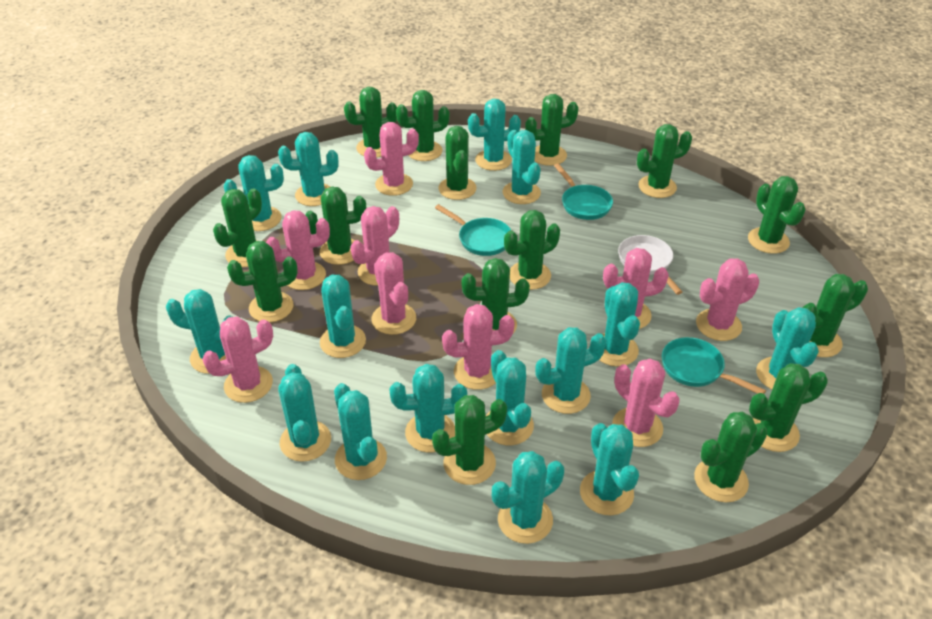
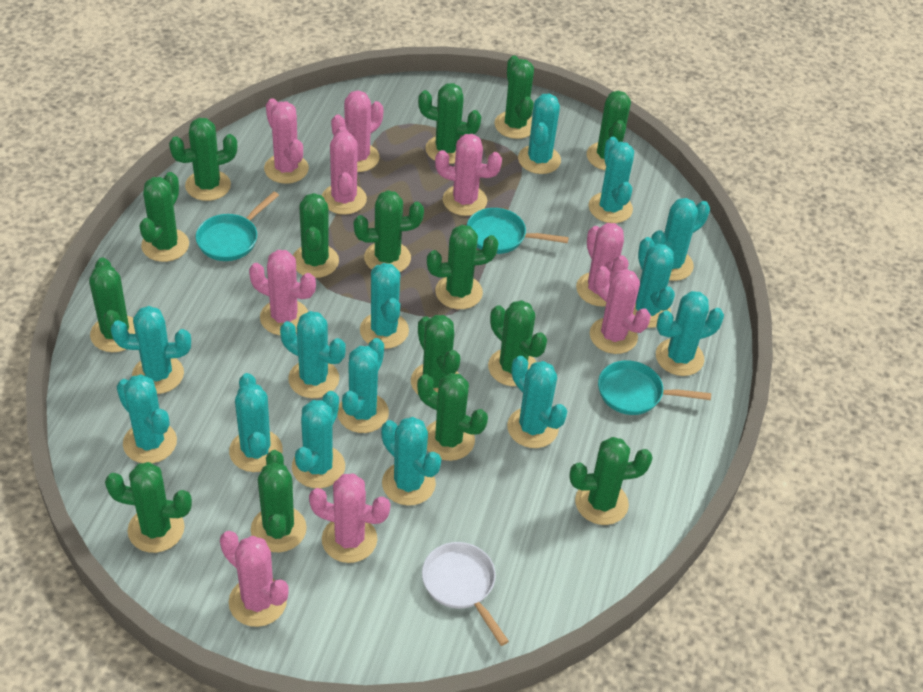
turquoise cactus: 15 -> 14

